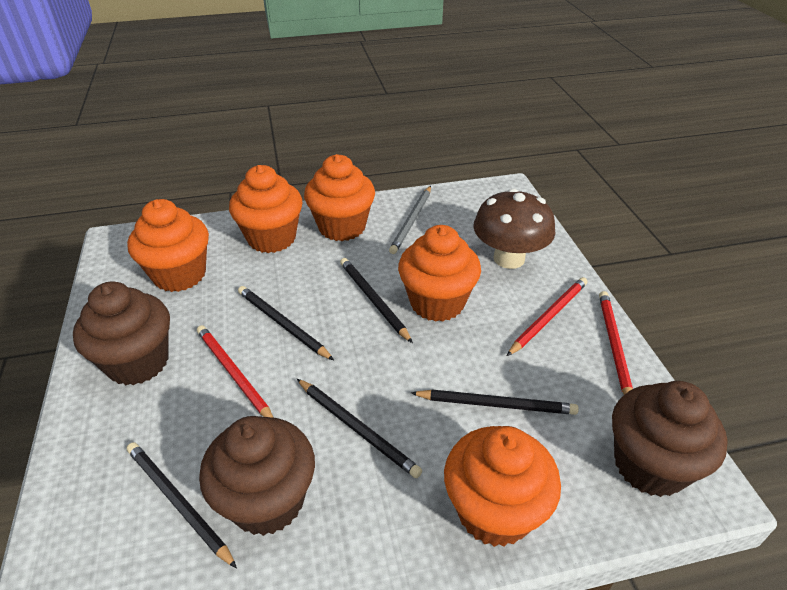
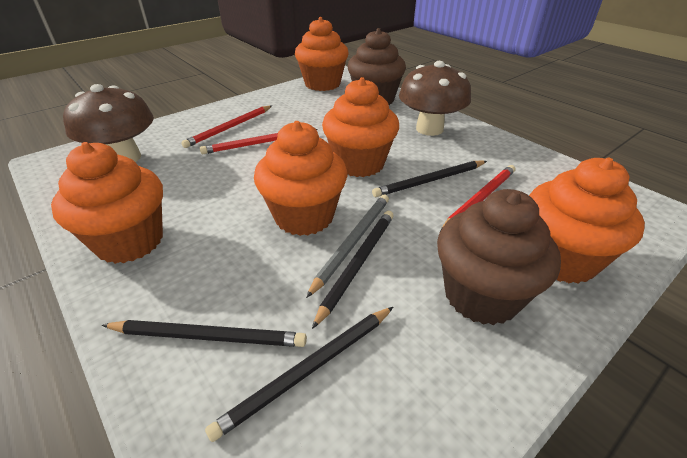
black pencil: 5 -> 4
brown cupcake: 3 -> 2
brown mushroom: 1 -> 2

